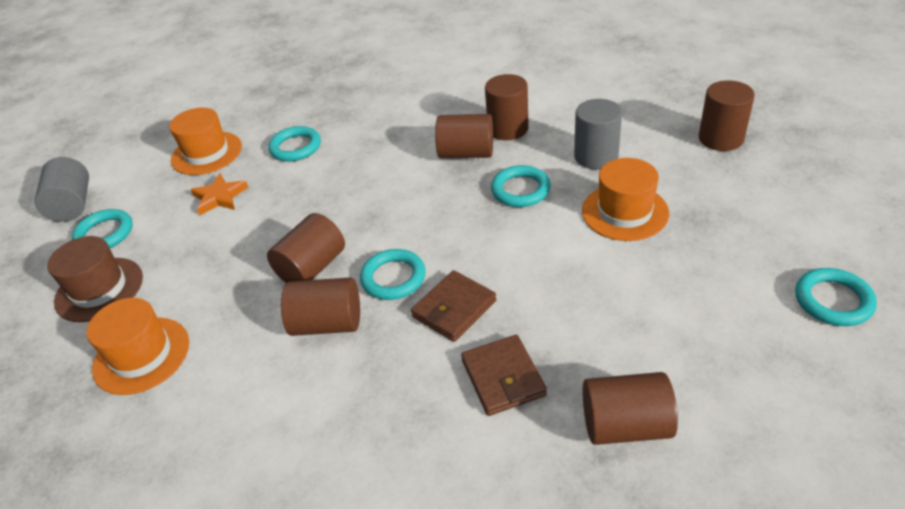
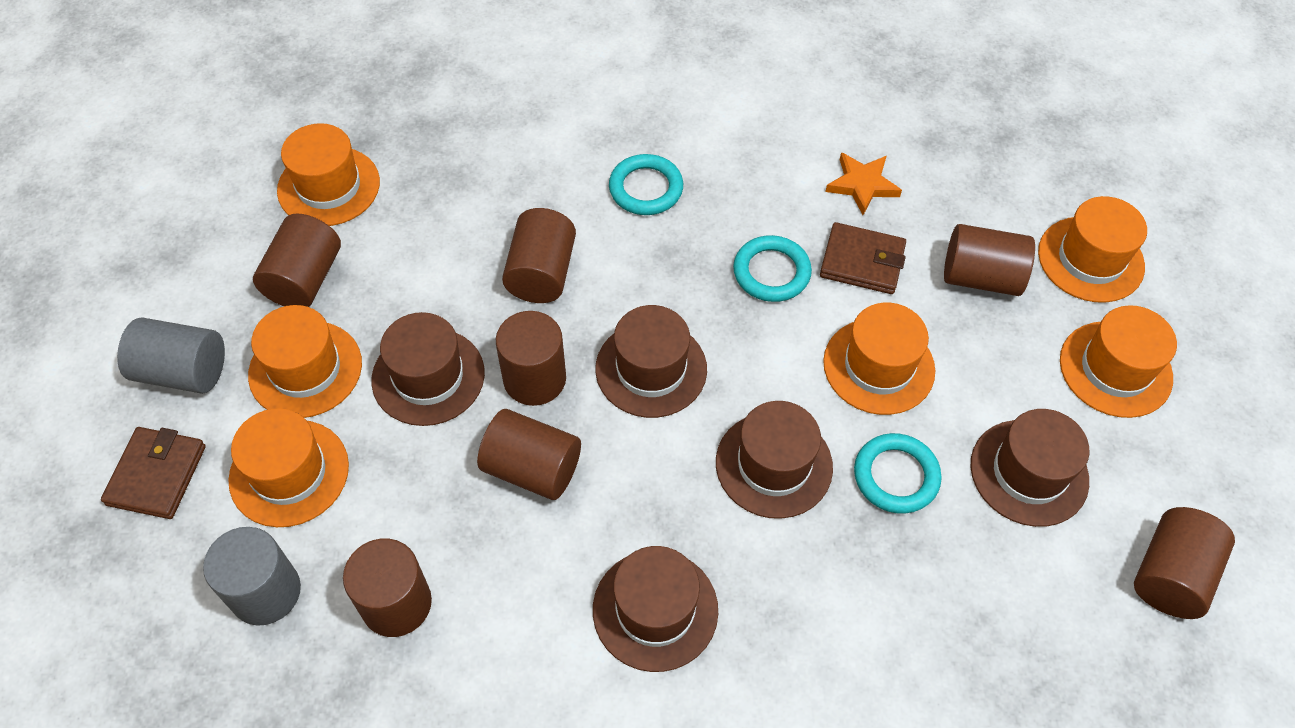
brown cylinder: 6 -> 7
brown hat: 1 -> 5
orange hat: 3 -> 6
turquoise ring: 5 -> 3

